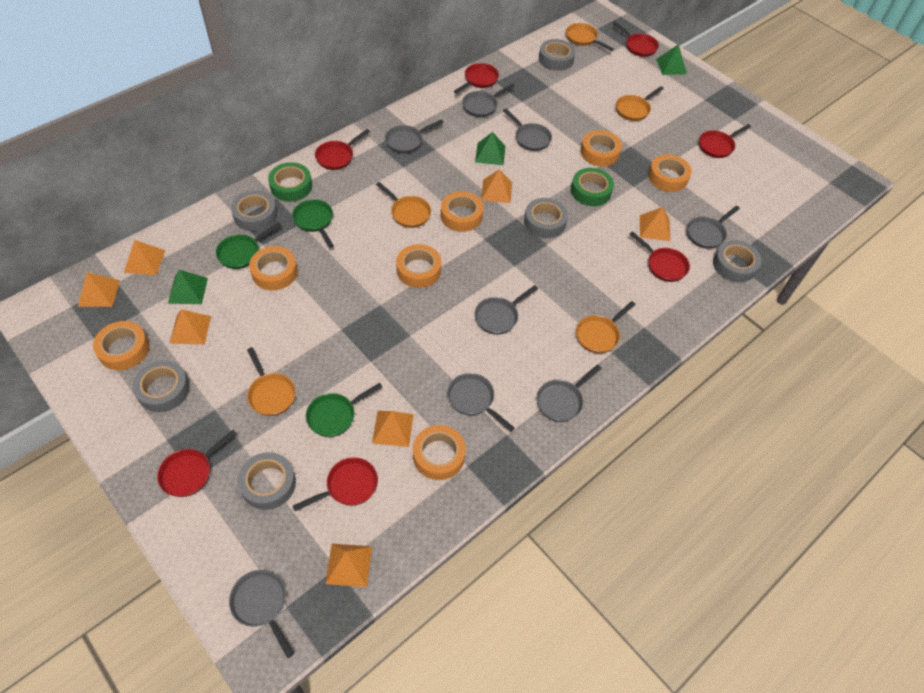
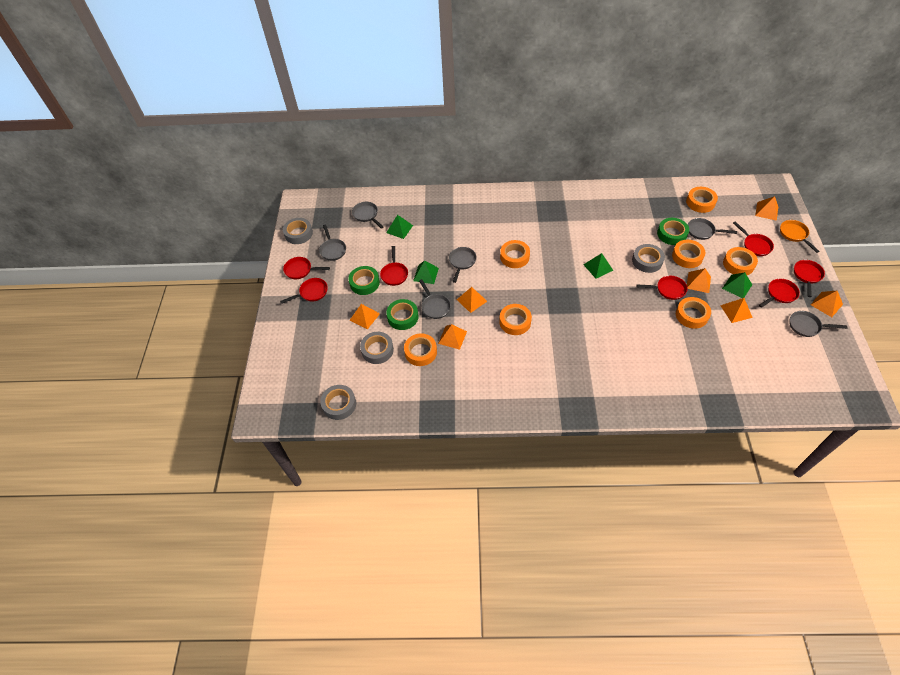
green pan: 3 -> 0
green pyramid: 3 -> 4
green tape: 2 -> 3
grey pan: 8 -> 6
grey tape: 6 -> 4
orange pan: 5 -> 1

